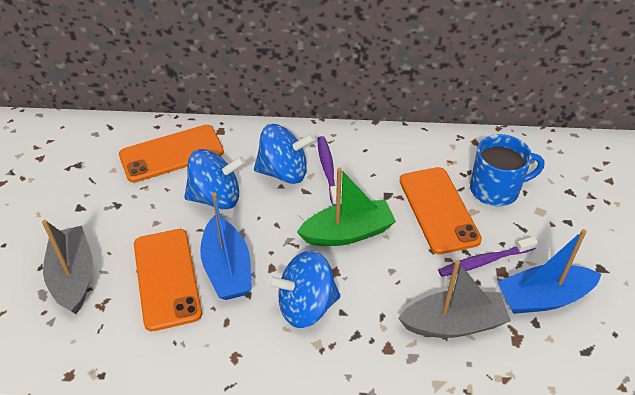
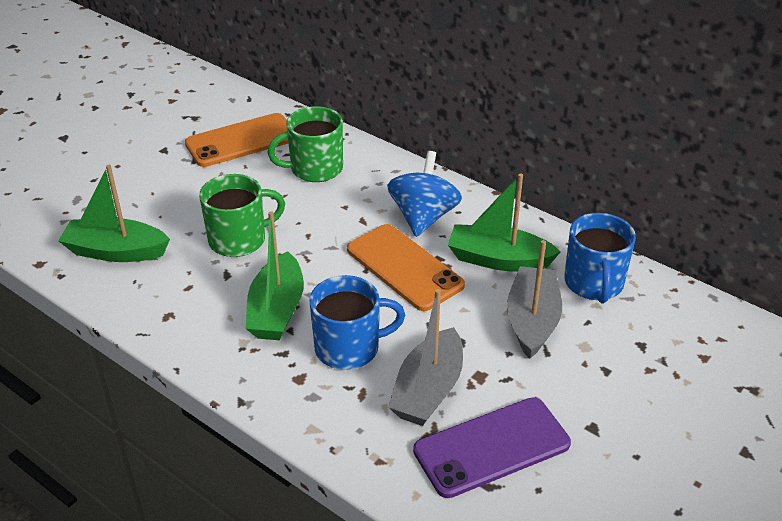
blue boat: 2 -> 0
blue mug: 1 -> 2
blue spinning top: 3 -> 1
green boat: 1 -> 3
green mug: 0 -> 2
orange phone: 3 -> 2
purple phone: 0 -> 1
purple toothbrush: 2 -> 0

